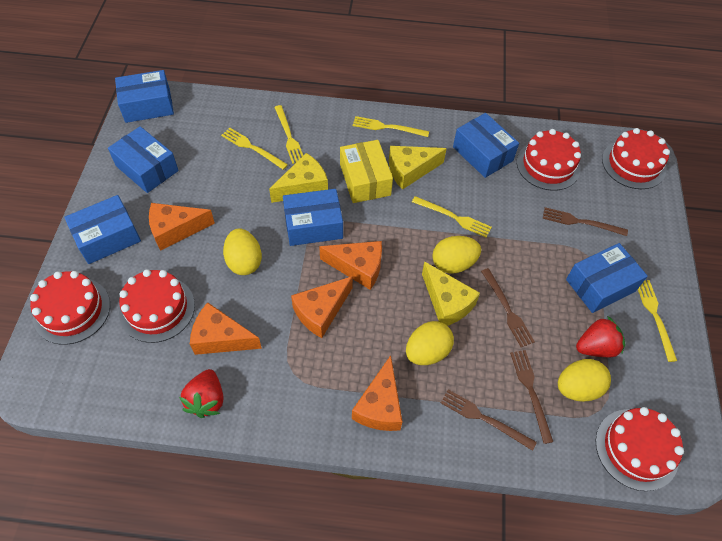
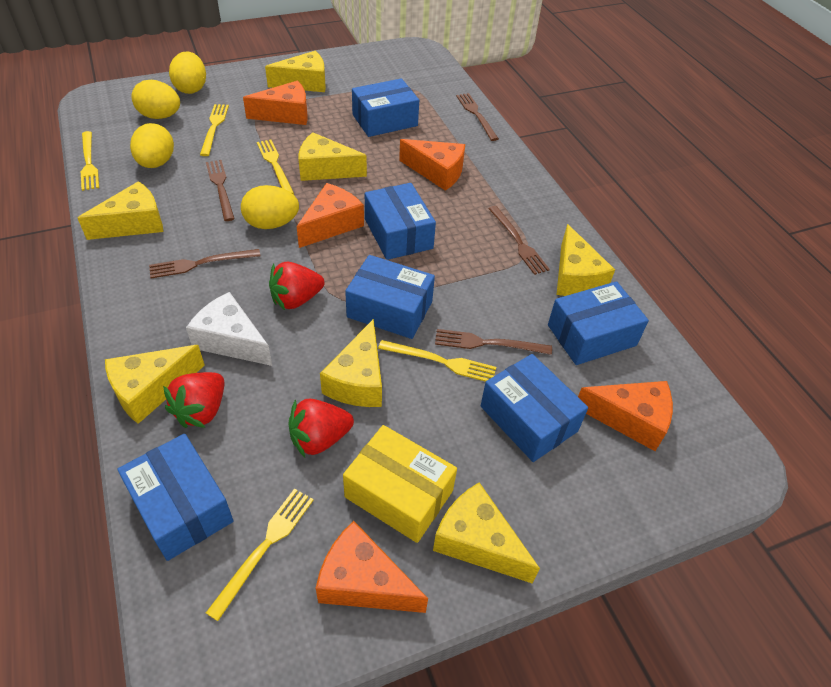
brown fork: 4 -> 5
red cake: 5 -> 0
red strawberry: 2 -> 3
white cheese: 0 -> 1
yellow cheese: 3 -> 7

